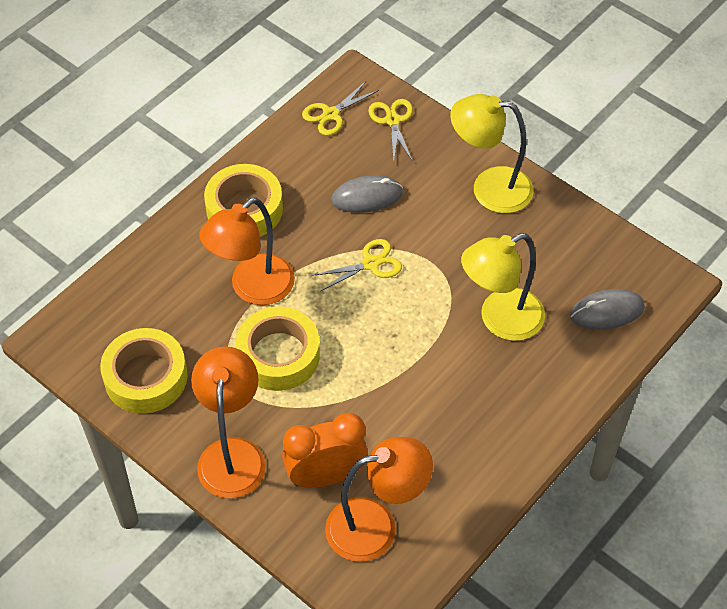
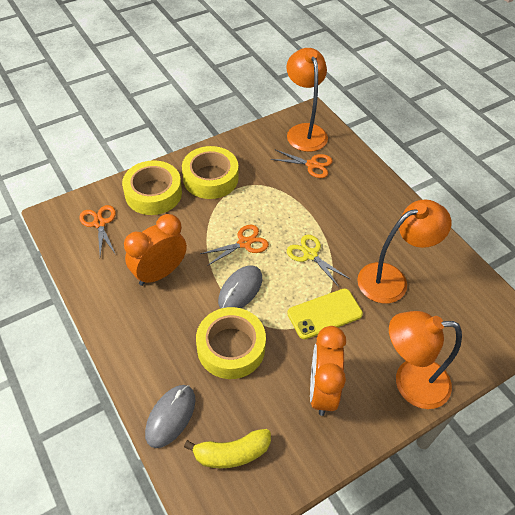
orange clock: 1 -> 2
orange scissors: 0 -> 3
yellow banana: 0 -> 1
yellow lamp: 2 -> 0
yellow phone: 0 -> 1
yellow scissors: 3 -> 1

